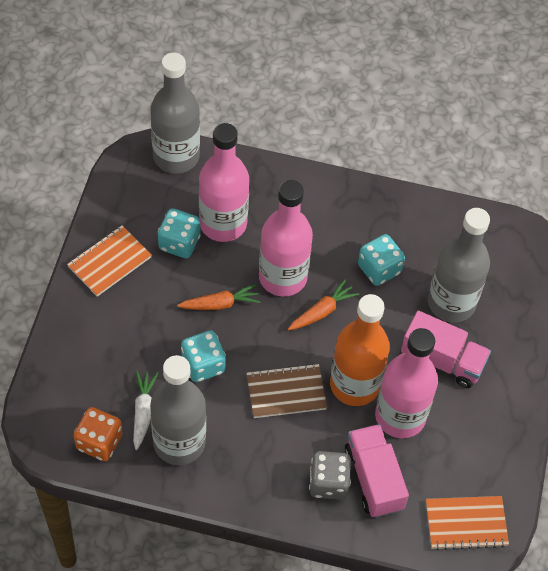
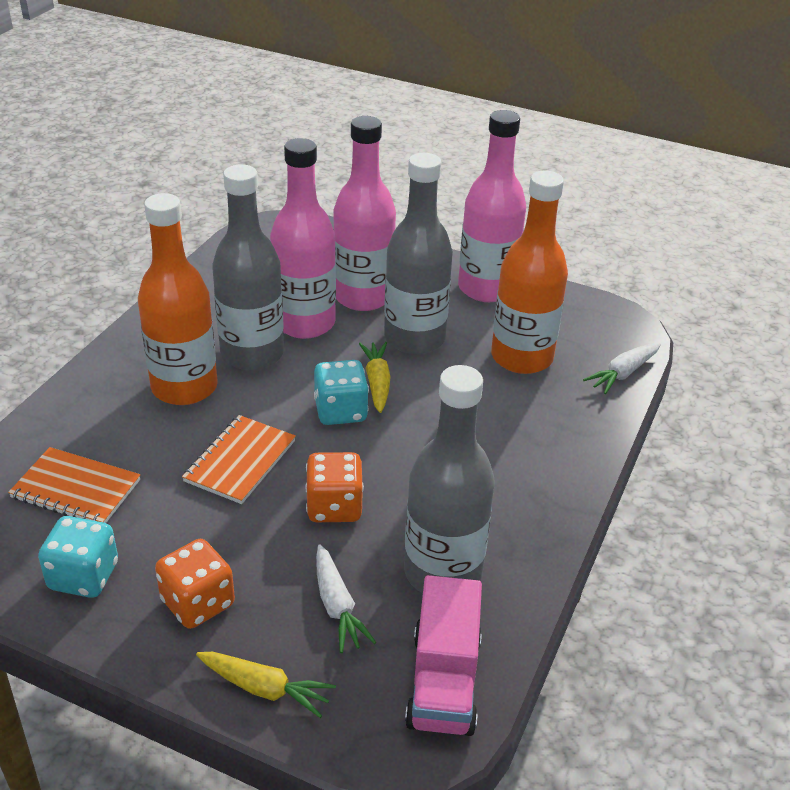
brown notebook: 1 -> 0
grey dice: 1 -> 0
orange bottle: 1 -> 2
orange carrot: 2 -> 0
orange dice: 1 -> 2
pink truck: 2 -> 1
turquoise dice: 3 -> 2
white carrot: 1 -> 2
yellow carrot: 0 -> 2

